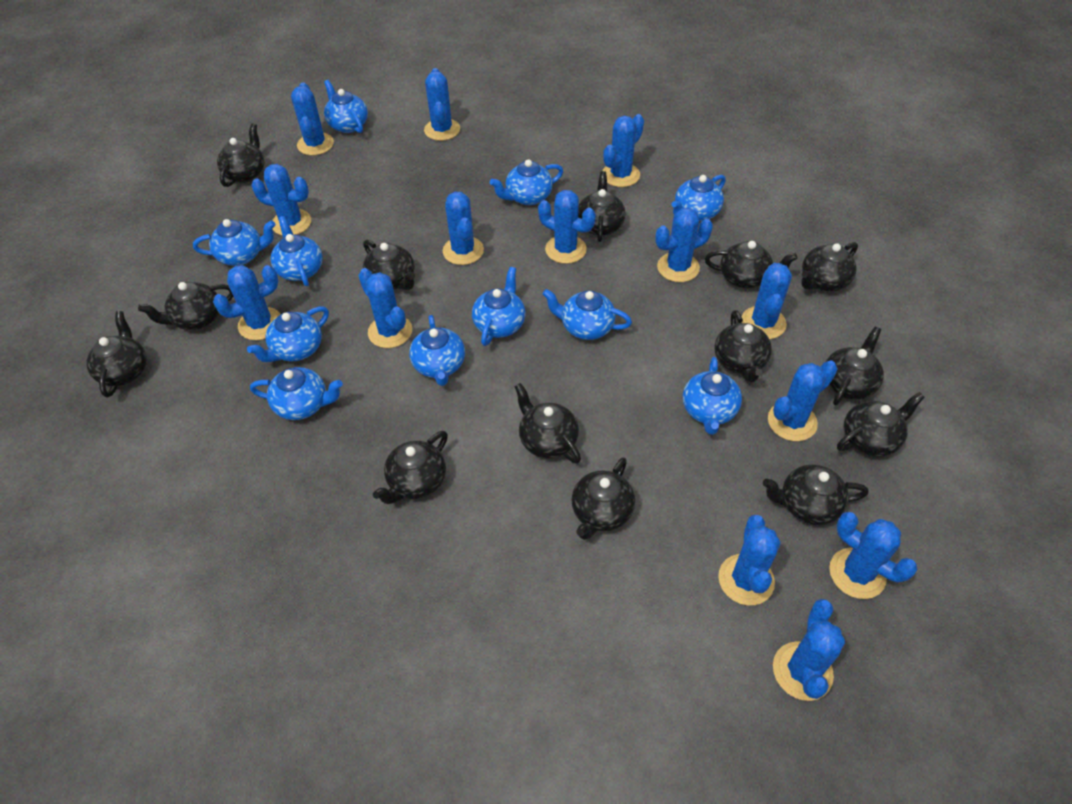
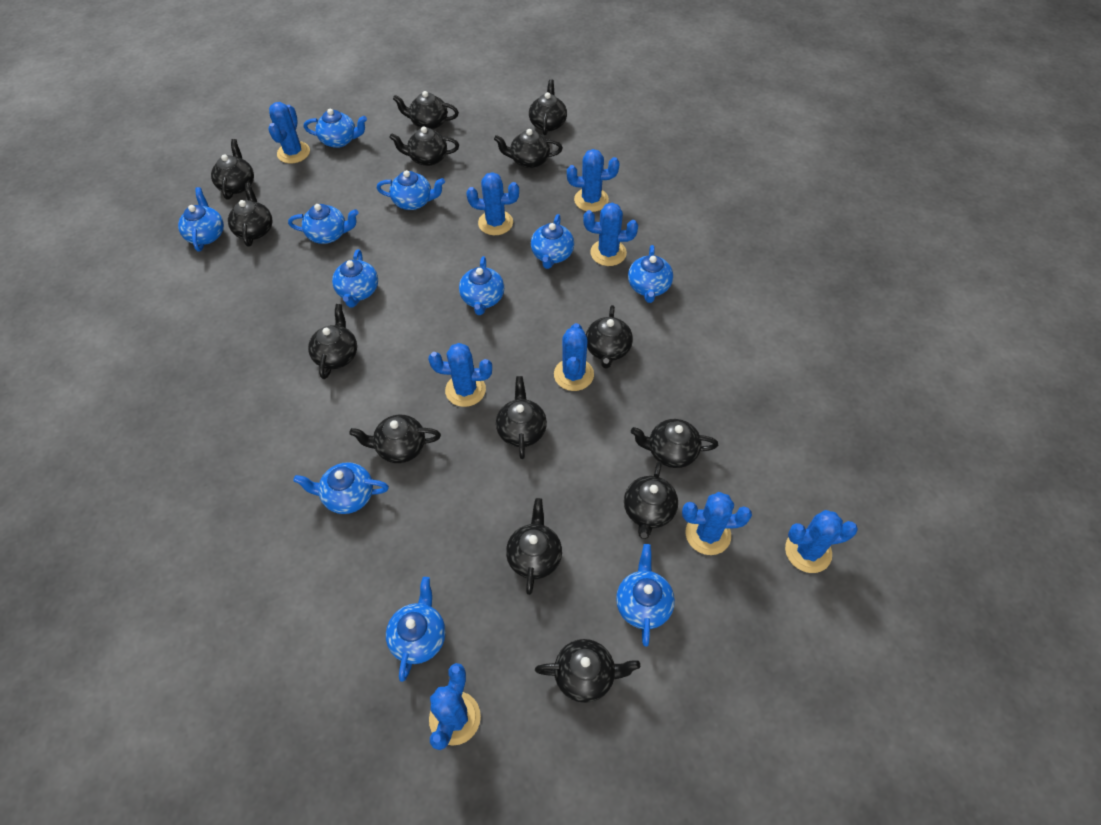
blue cactus: 14 -> 9

